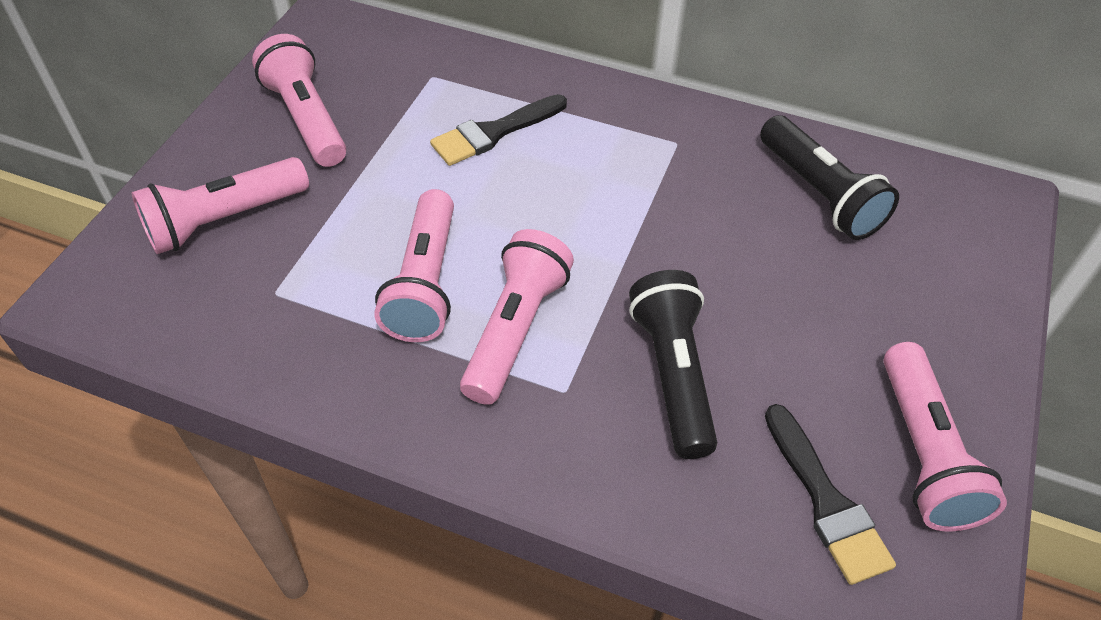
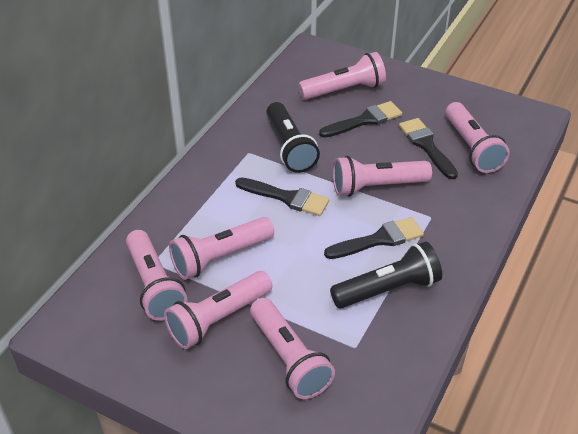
black brush: 2 -> 4
pink flashlight: 5 -> 7

